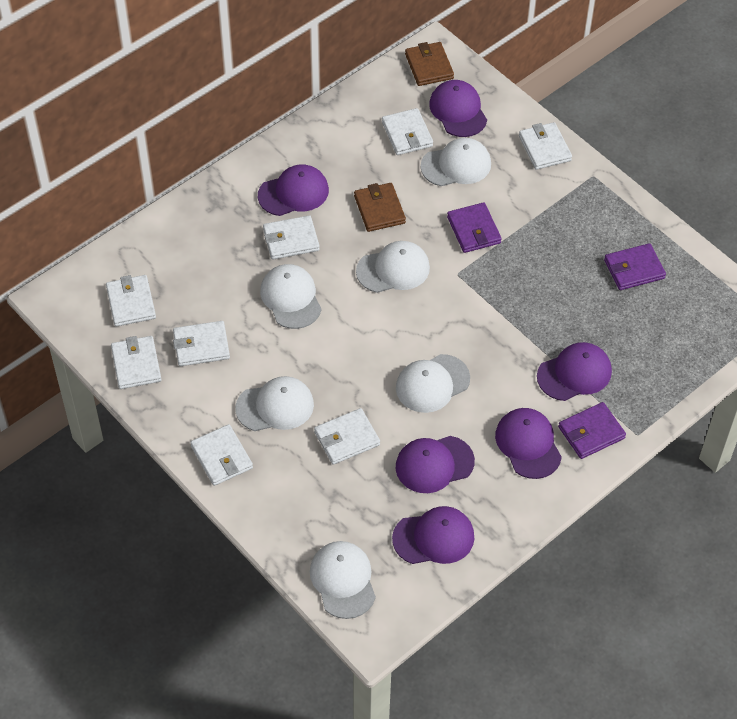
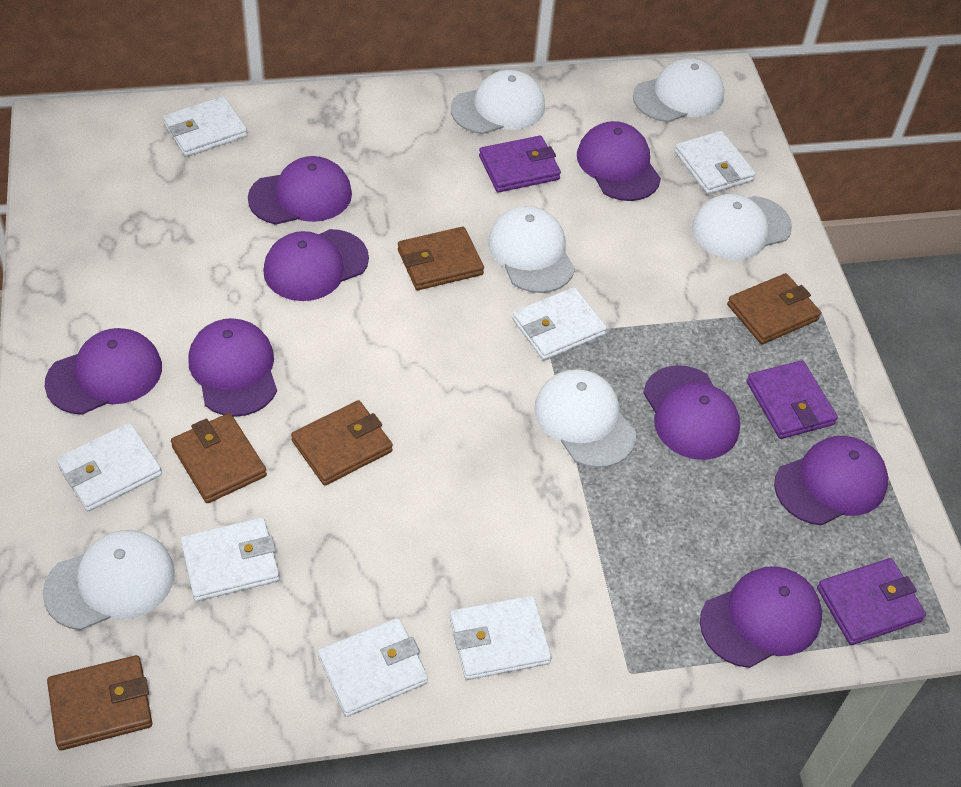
brown wallet: 2 -> 5
purple cap: 6 -> 8
white wallet: 8 -> 7

